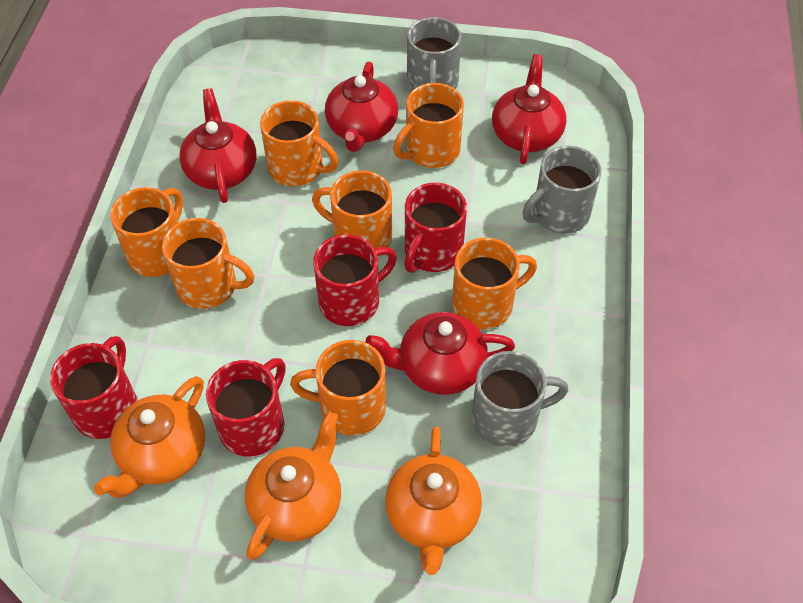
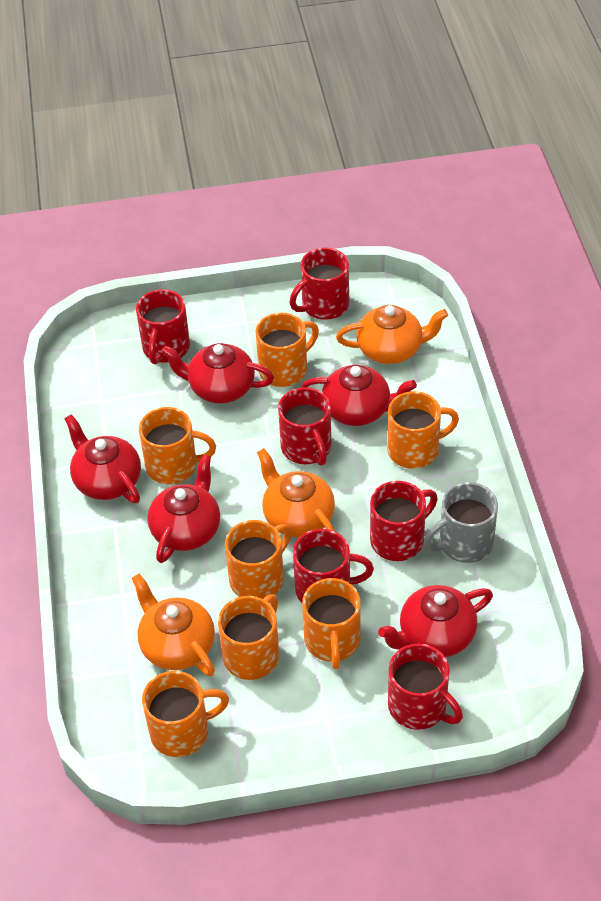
grey mug: 3 -> 1
red mug: 4 -> 6
red teapot: 4 -> 5

